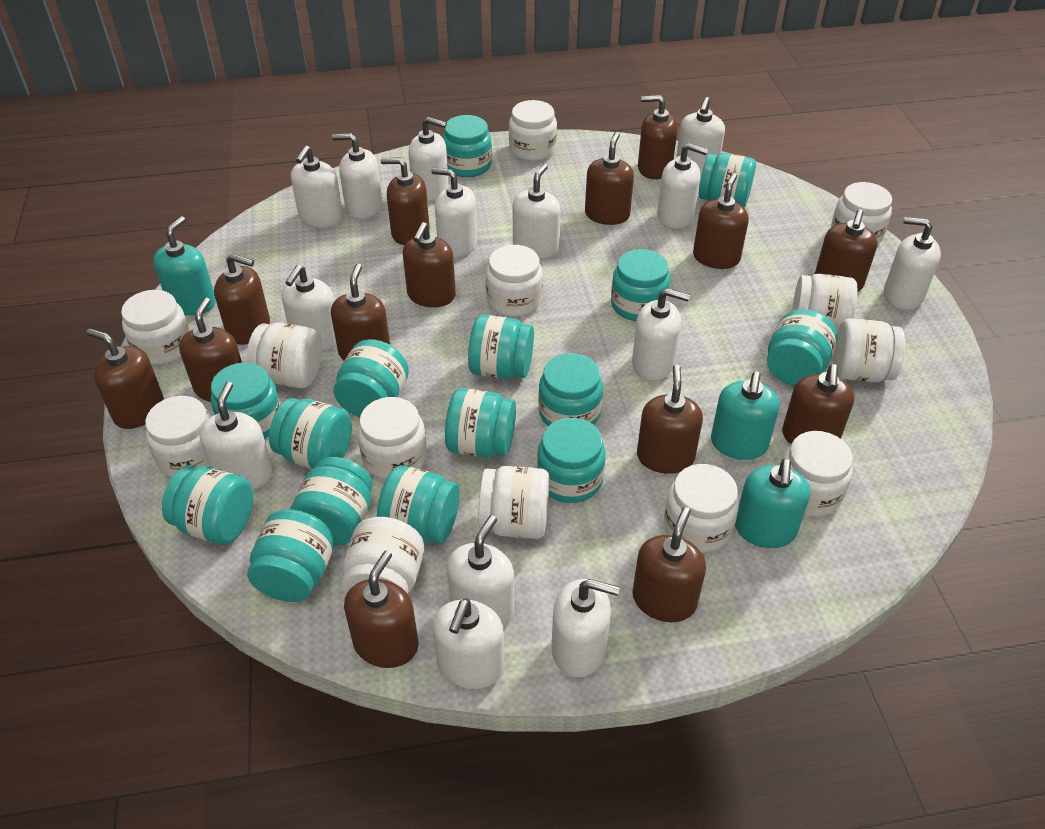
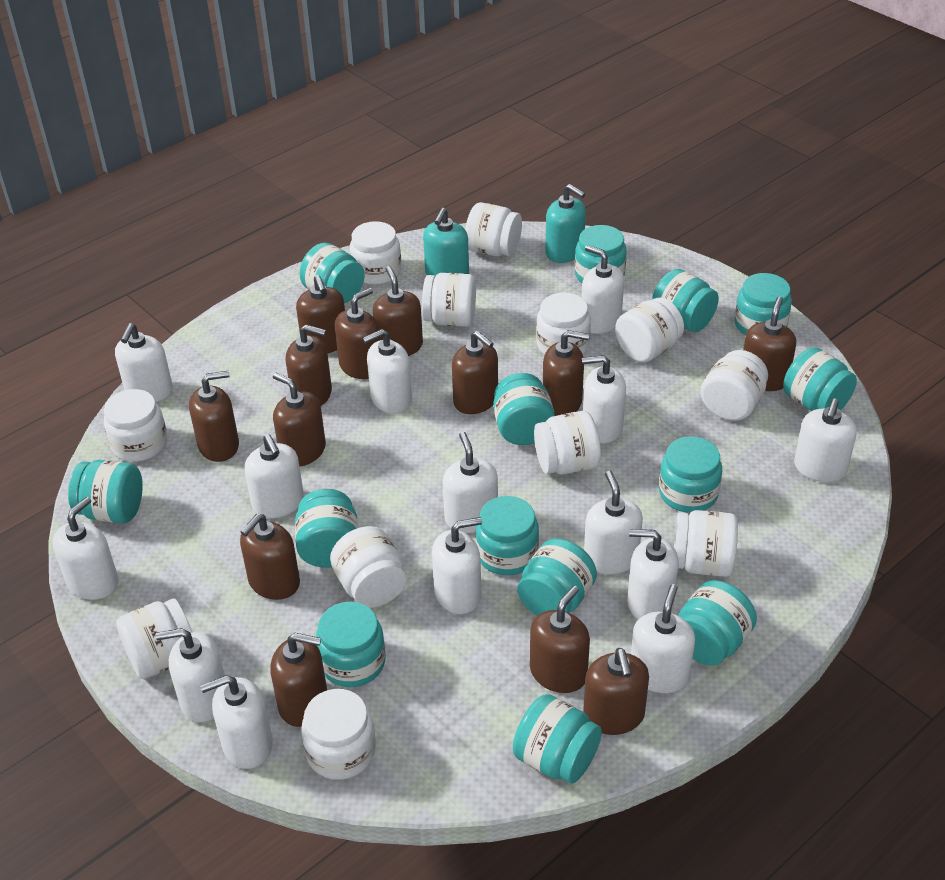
brown soap dispenser: 14 -> 13
turquoise jar: 15 -> 14
turquoise soap dispenser: 3 -> 2
white jar: 13 -> 12

